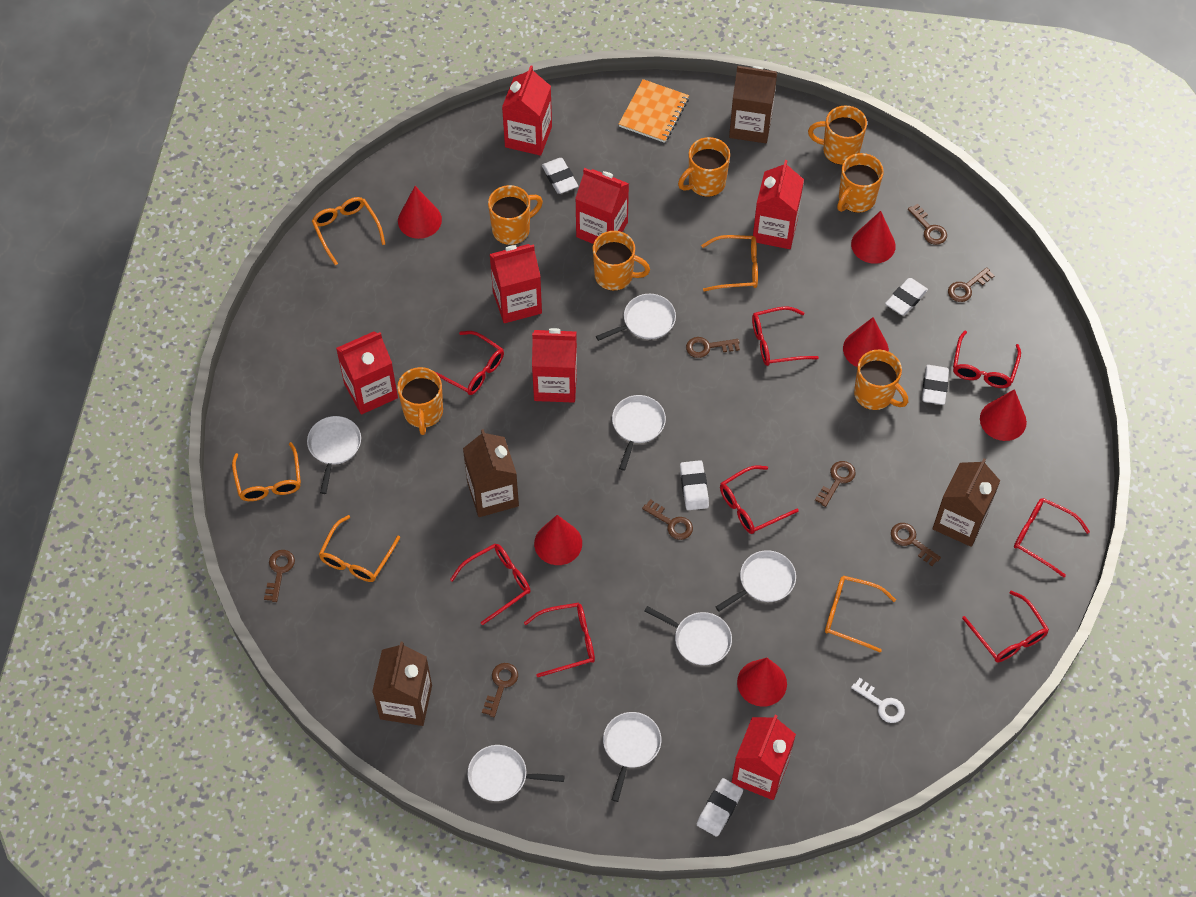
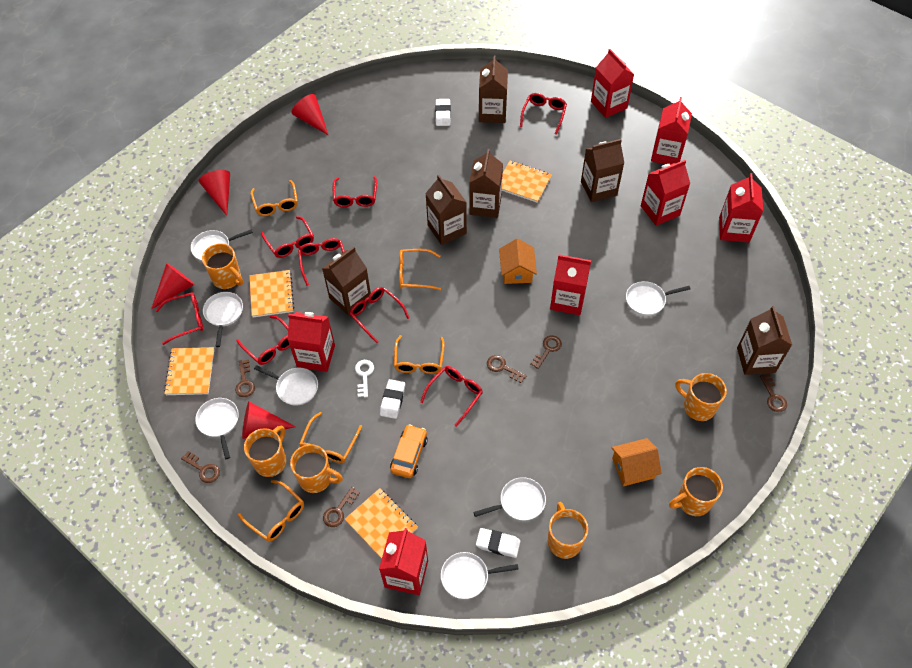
brown carton: 4 -> 6
brown key: 8 -> 6
orange car: 0 -> 1
orange house: 0 -> 2
orange mug: 7 -> 6
orange notebook: 1 -> 4
red cone: 6 -> 4
white eraser: 5 -> 3

